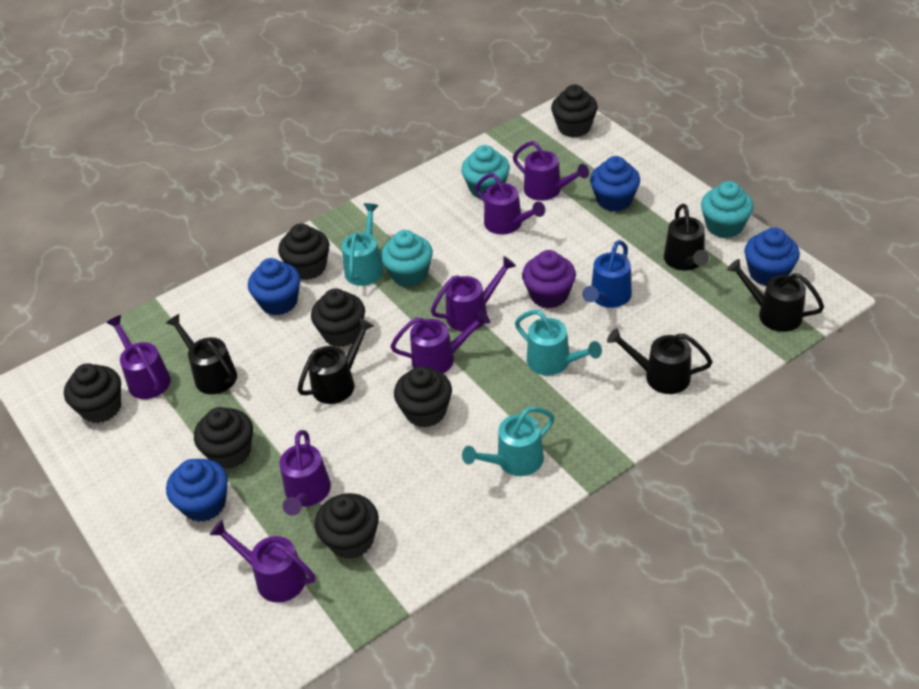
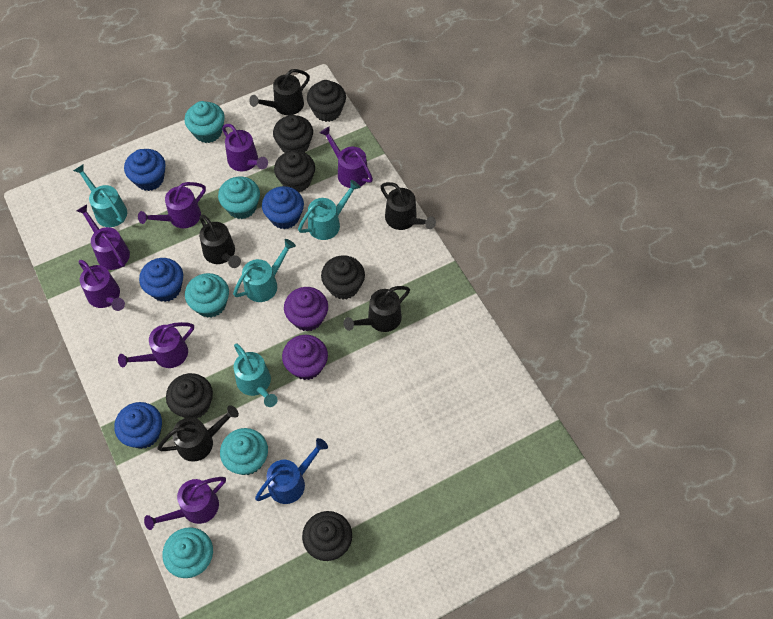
black cupcake: 7 -> 6
purple cupcake: 1 -> 2
turquoise cupcake: 3 -> 5
turquoise watering can: 3 -> 4

